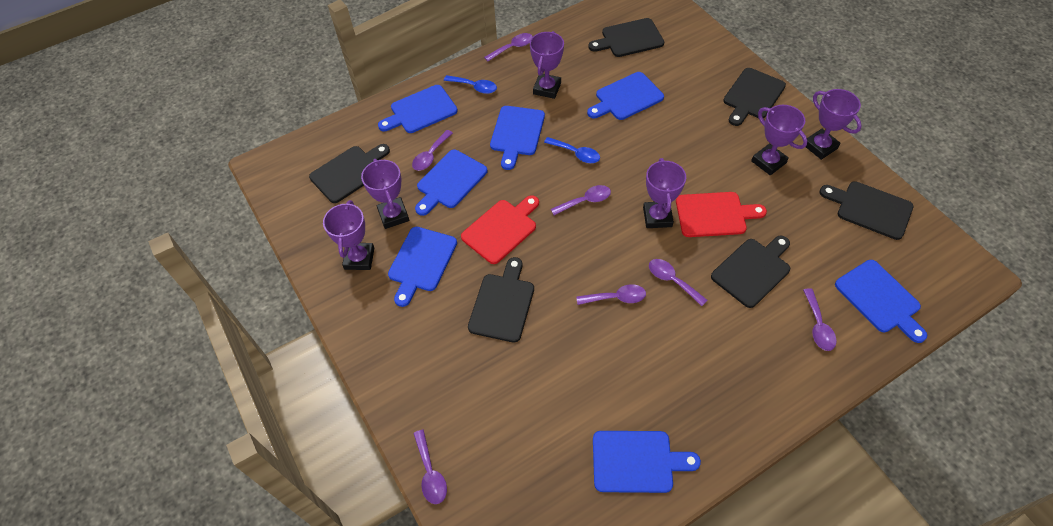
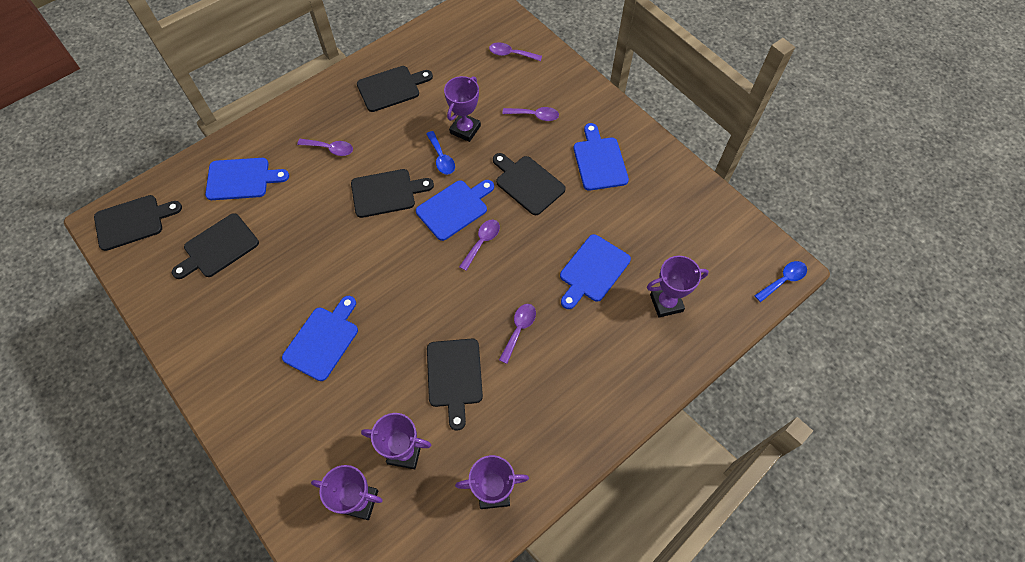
blue cutting board: 7 -> 5
purple spoon: 7 -> 5
purple trophy: 6 -> 5
red cutting board: 2 -> 0

